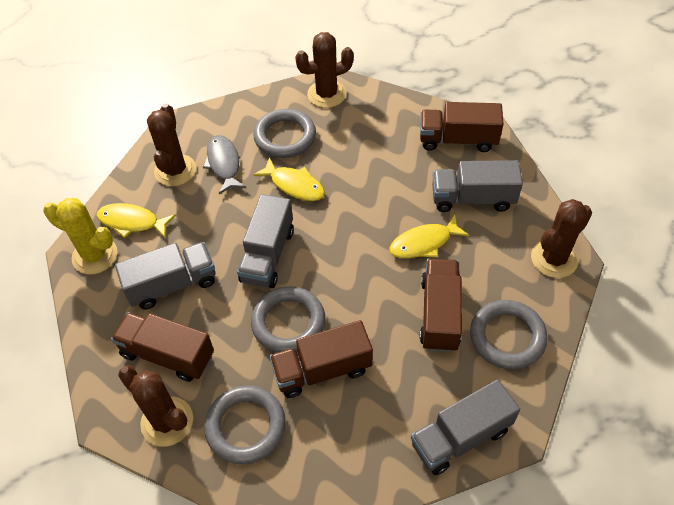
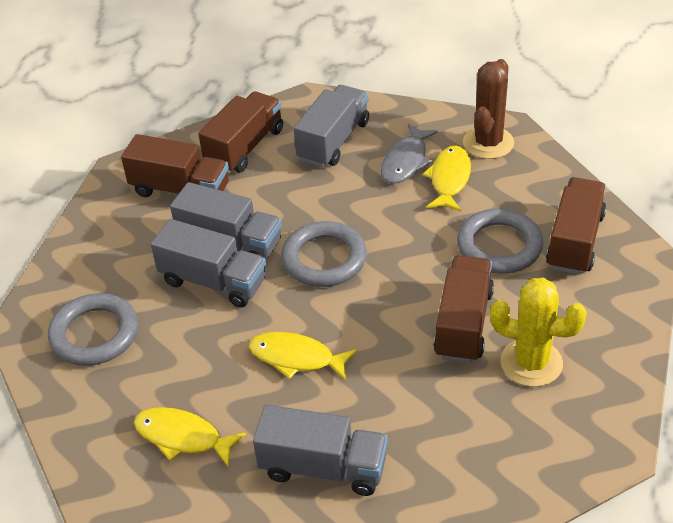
brown cactus: 4 -> 1
grey ring: 4 -> 3

